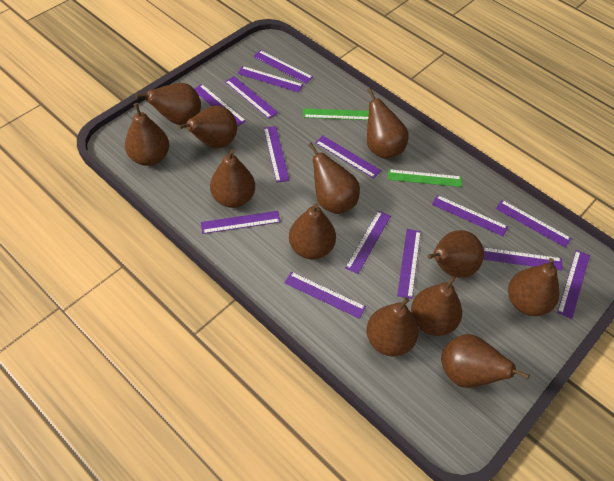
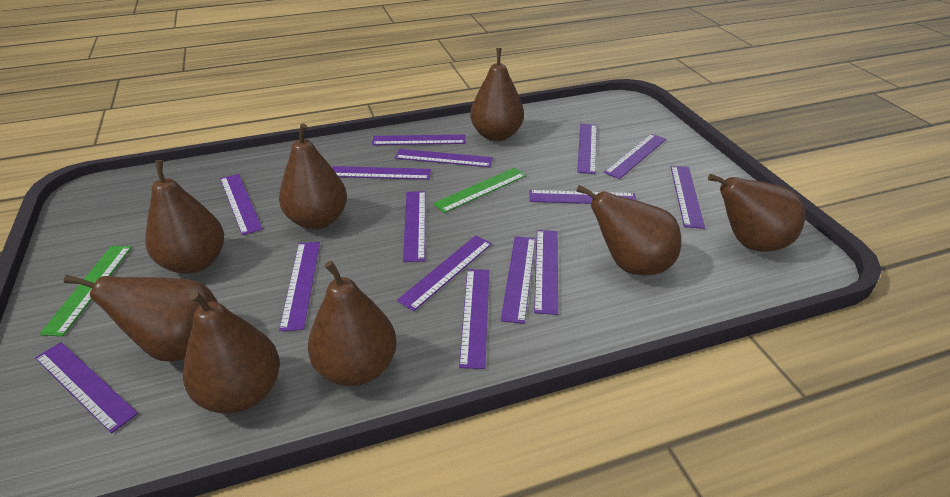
brown pear: 12 -> 8
purple ruler: 14 -> 15

